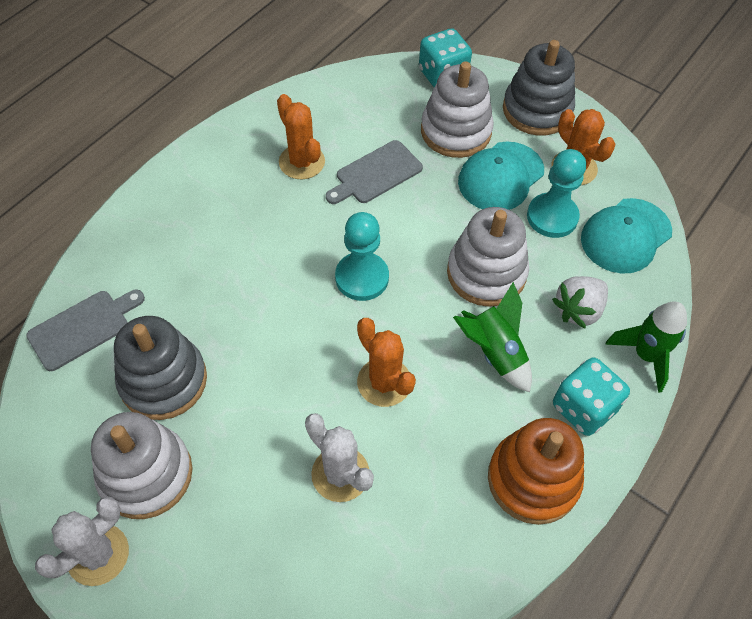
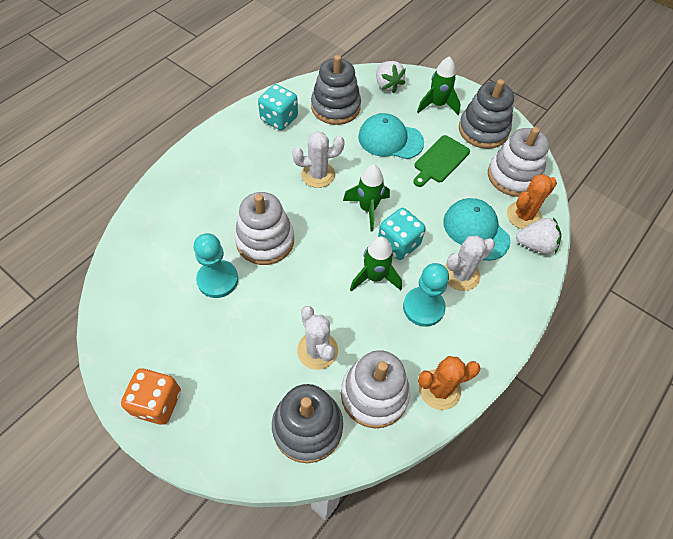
green cutting board: 0 -> 1
green rocket: 2 -> 3
grey cutting board: 2 -> 0
grey stacking toy: 2 -> 3
orange cactus: 3 -> 2
orange dice: 0 -> 1
orange stacking toy: 1 -> 0
white cactus: 2 -> 3
white strawberry: 1 -> 2

